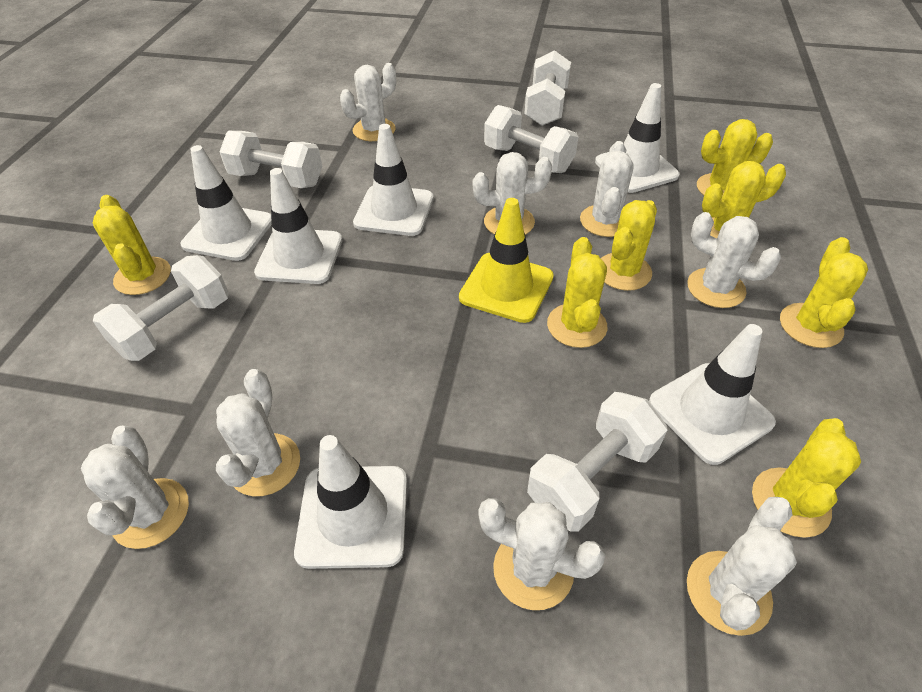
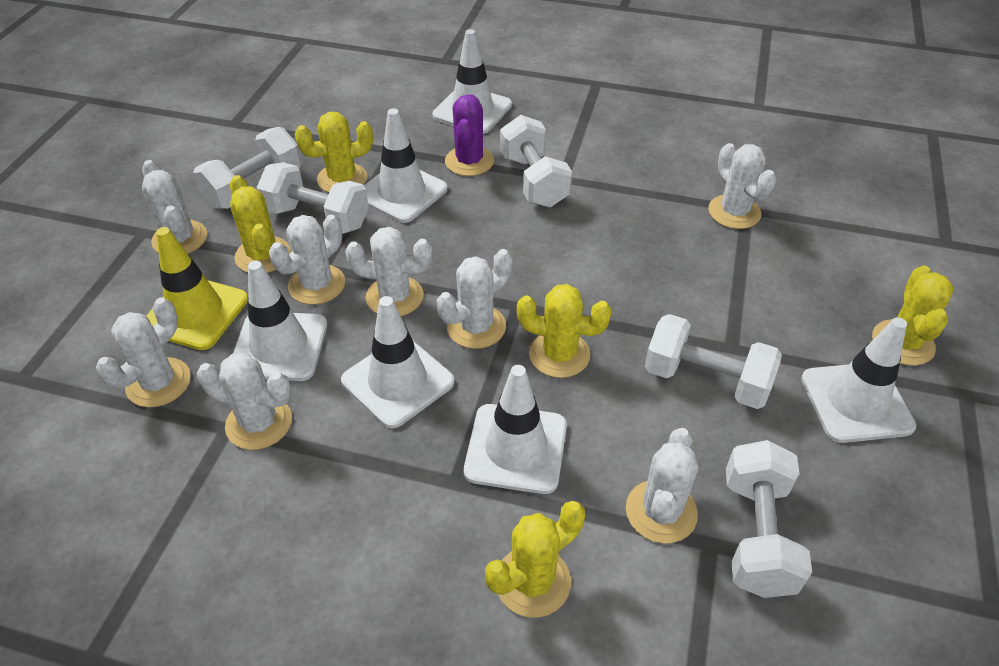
purple cactus: 0 -> 1
yellow cactus: 7 -> 5

